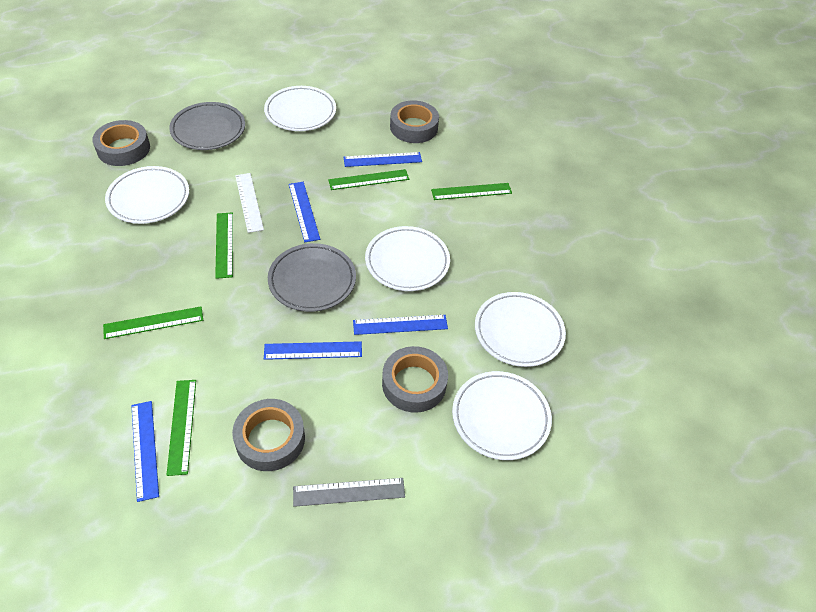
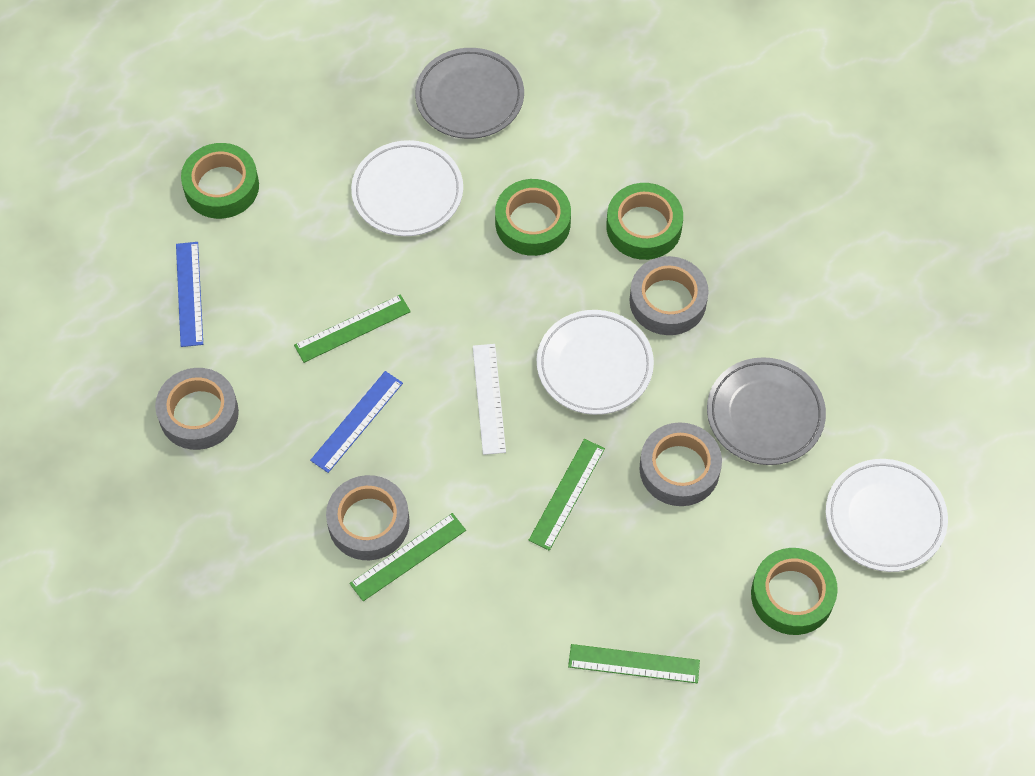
blue ruler: 5 -> 2
green ruler: 5 -> 4
green tape: 0 -> 4
grey ruler: 1 -> 0
white plate: 5 -> 3

